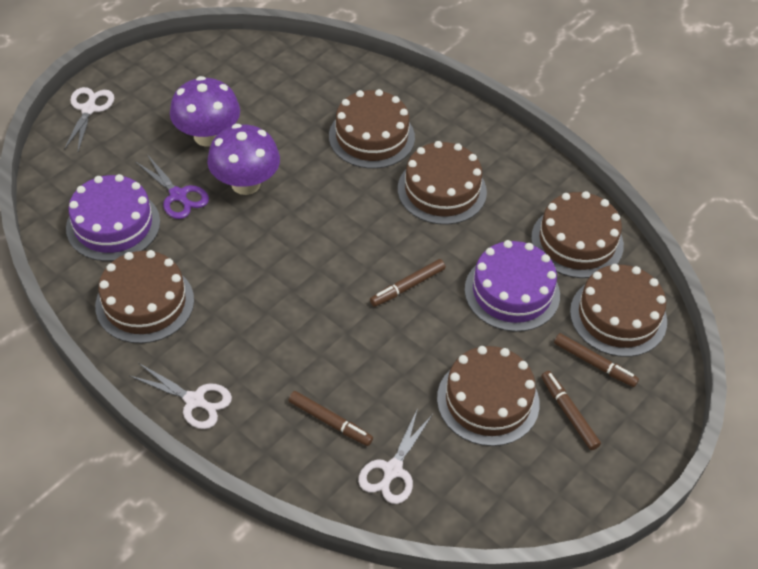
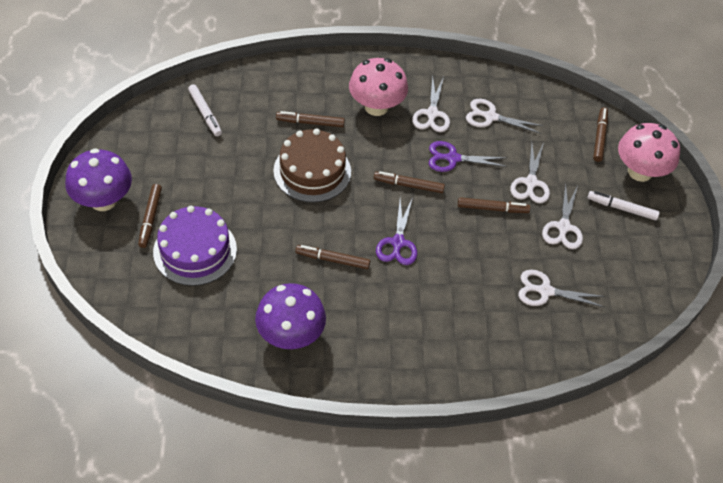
brown cake: 6 -> 1
brown marker: 4 -> 6
pink mushroom: 0 -> 2
purple cake: 2 -> 1
purple scissors: 1 -> 2
white marker: 0 -> 2
white scissors: 3 -> 5

